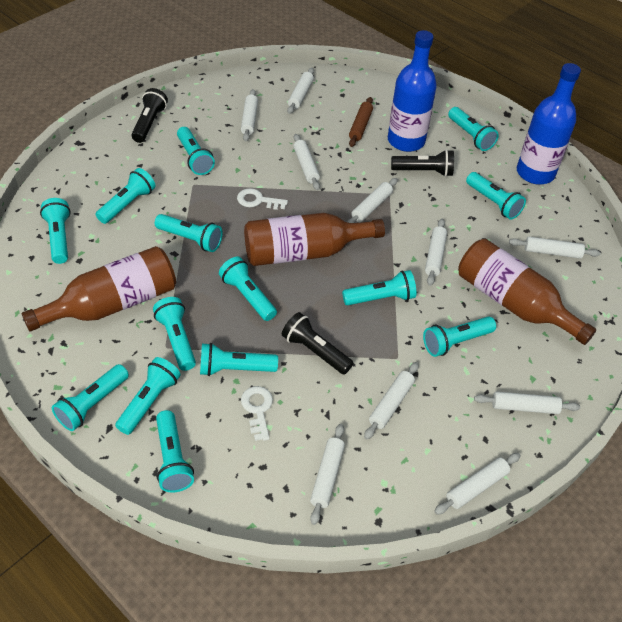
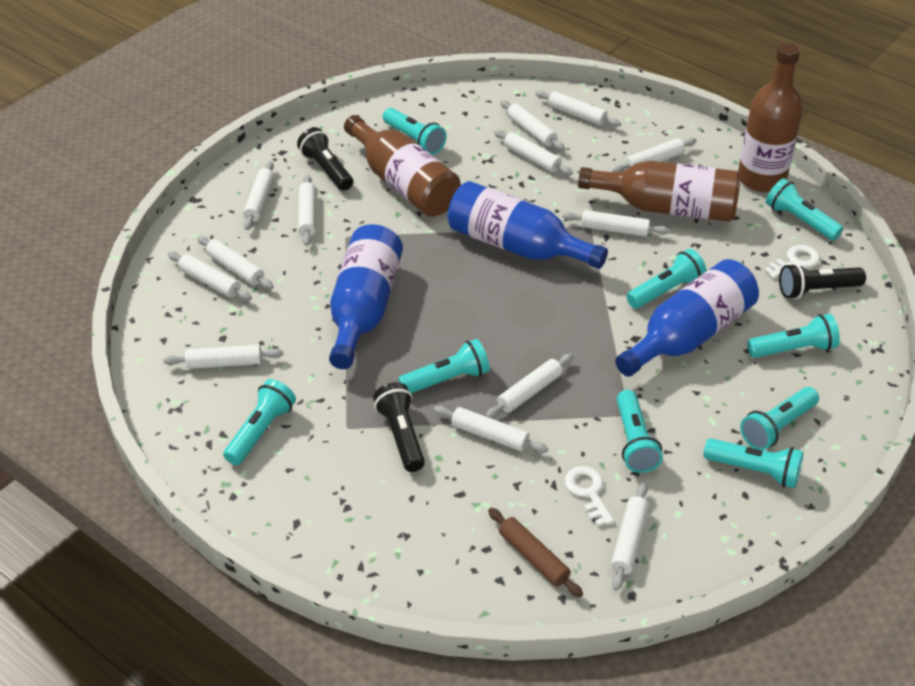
blue bottle: 2 -> 3
turquoise flashlight: 14 -> 9
white rolling pin: 10 -> 13

